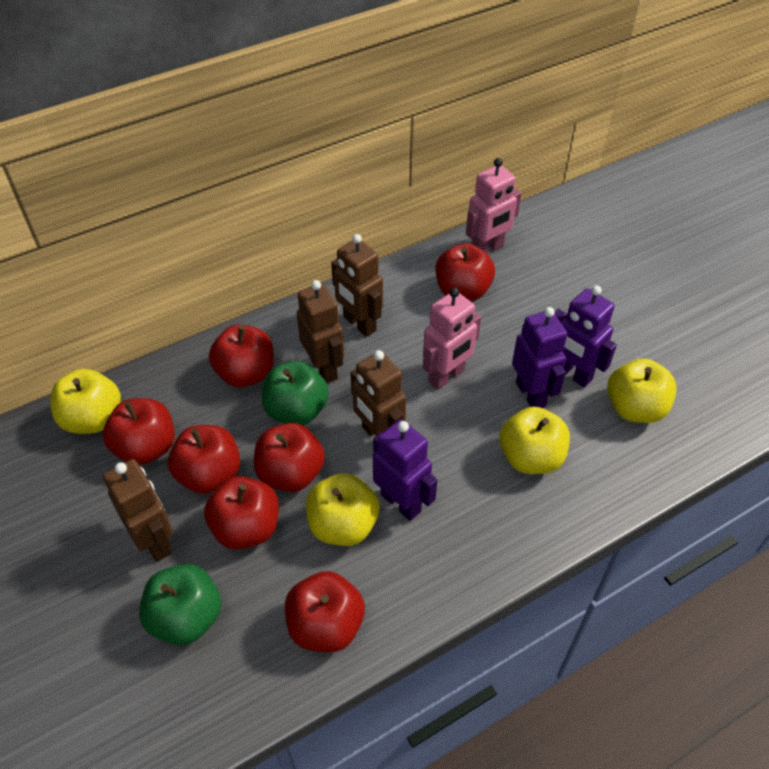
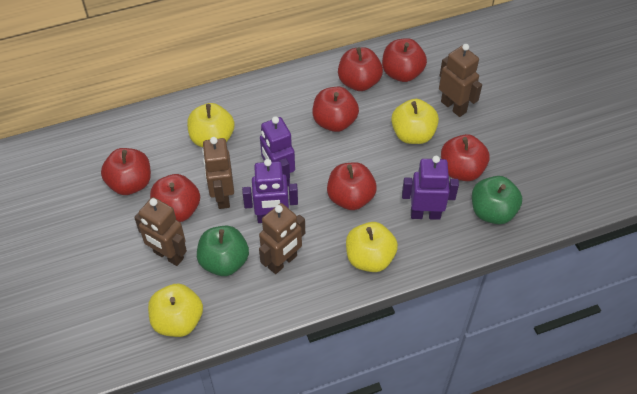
pink robot: 2 -> 0

